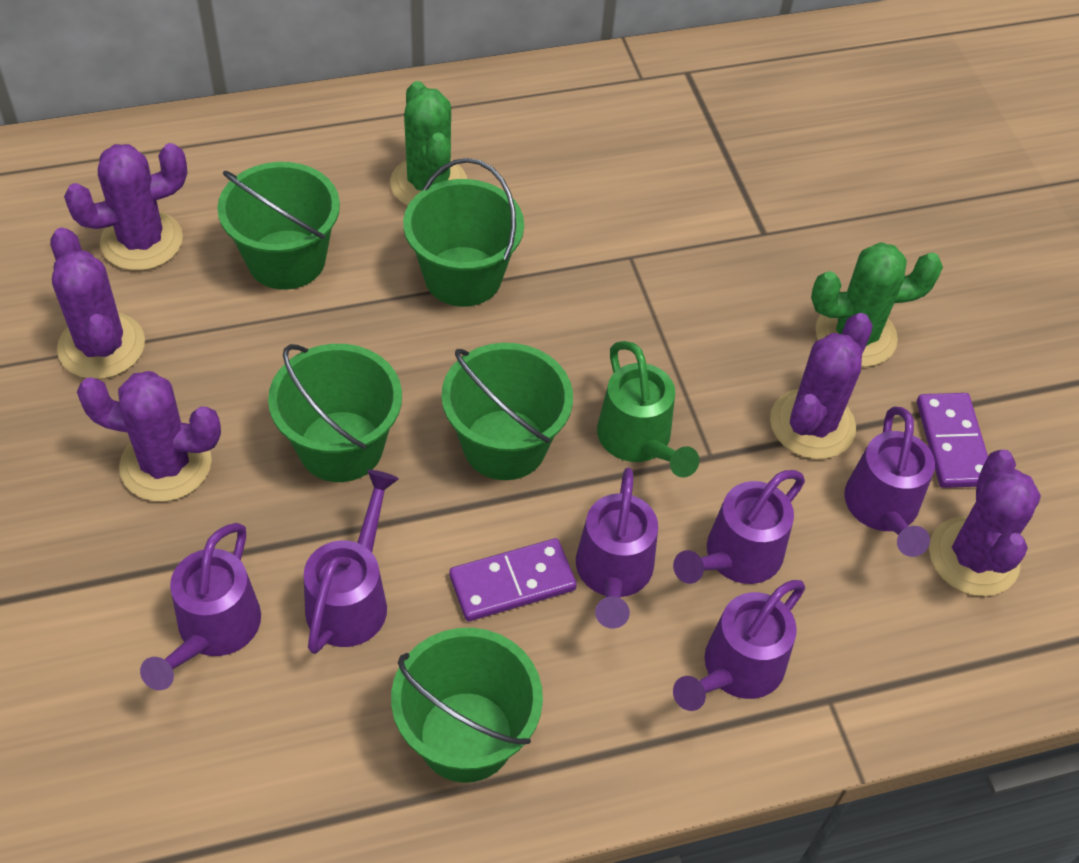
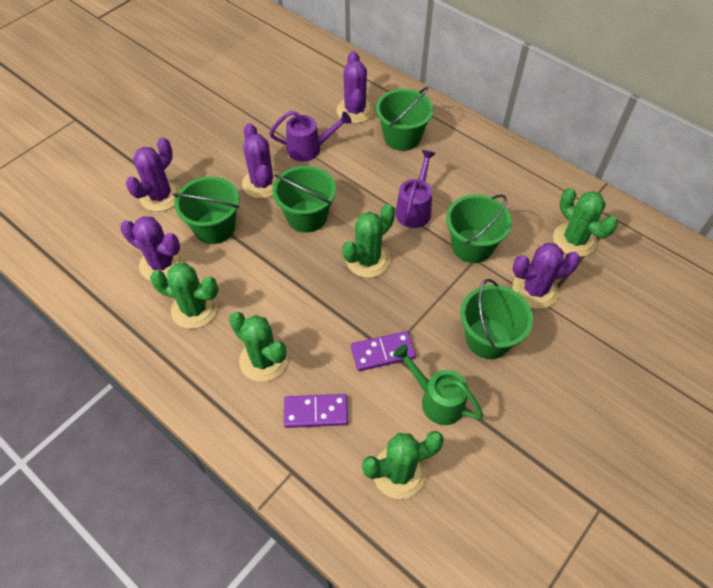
green cactus: 2 -> 5
purple watering can: 6 -> 2

